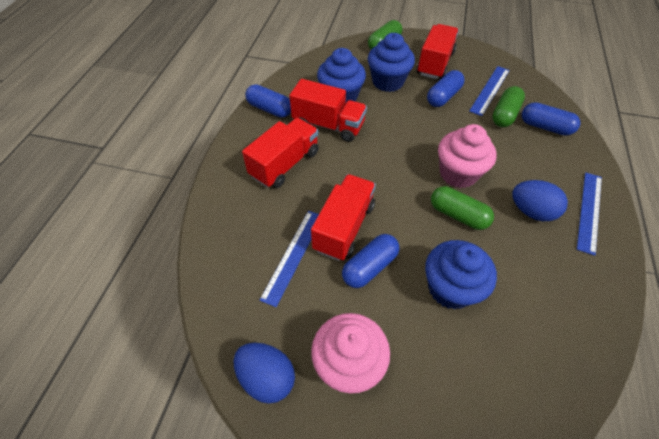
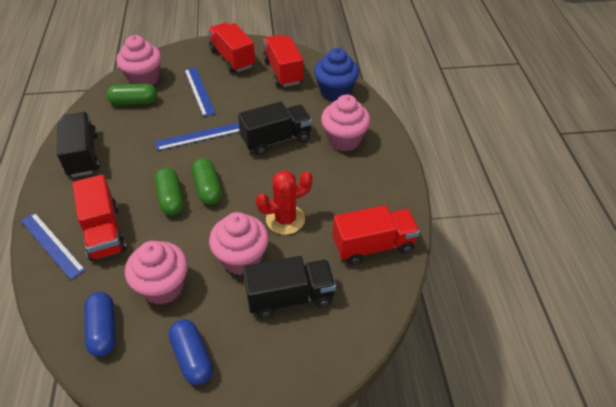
black truck: 0 -> 3
blue capsule: 4 -> 2
blue cupcake: 3 -> 1
blue egg: 2 -> 0
pink cupcake: 2 -> 4
red cactus: 0 -> 1

